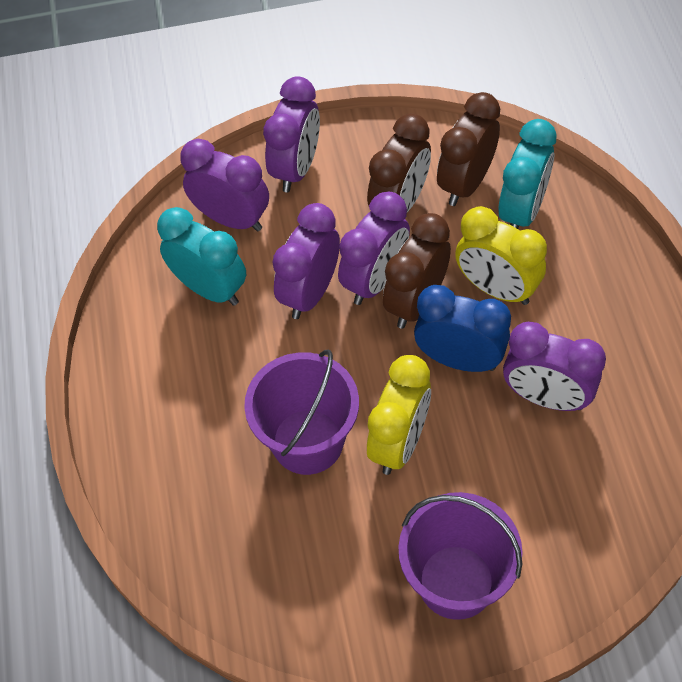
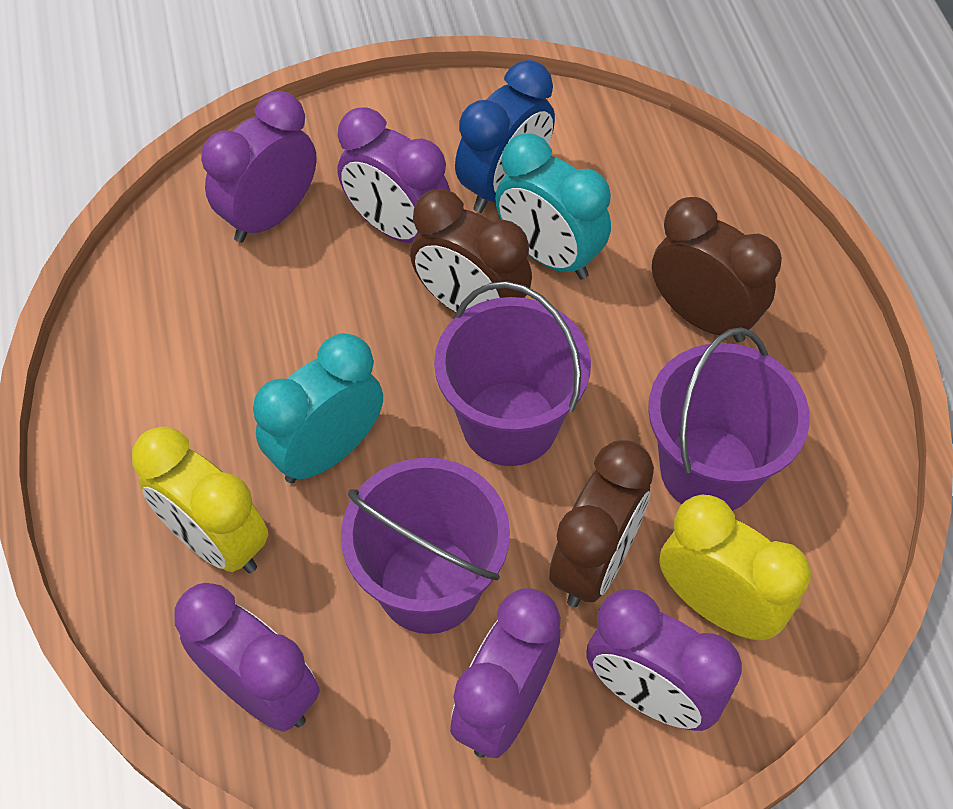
purple bucket: 2 -> 3

